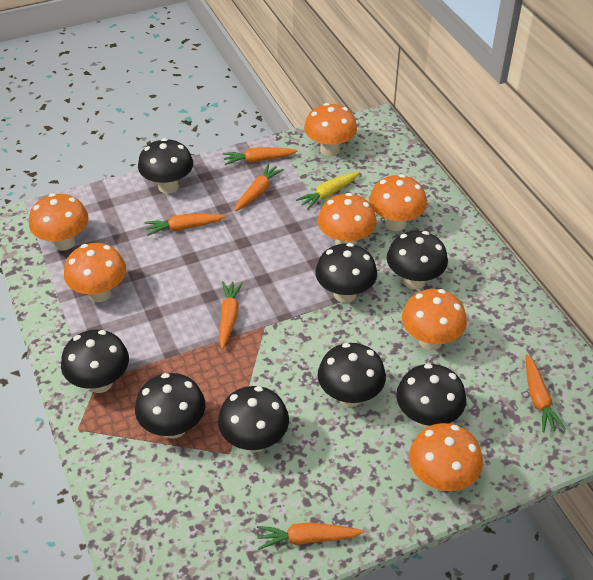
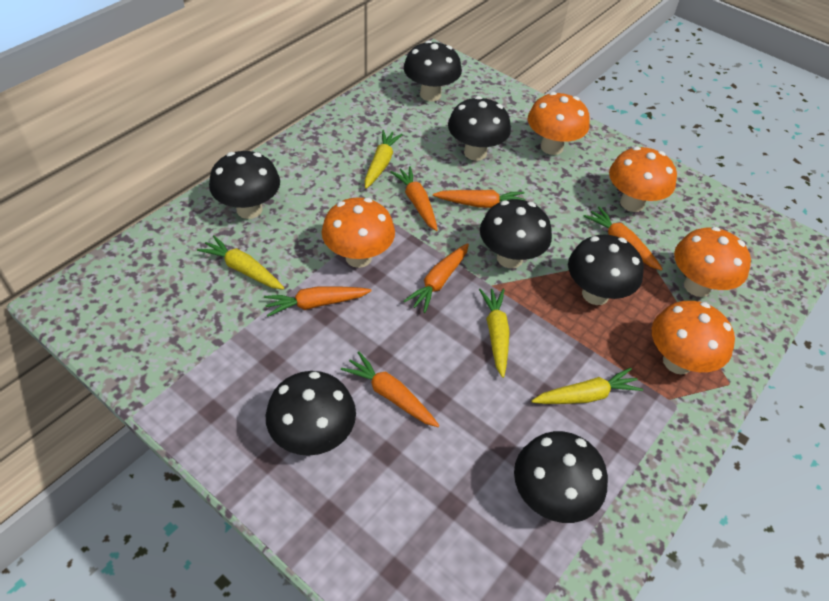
black mushroom: 8 -> 7
orange mushroom: 7 -> 5
yellow carrot: 1 -> 4

